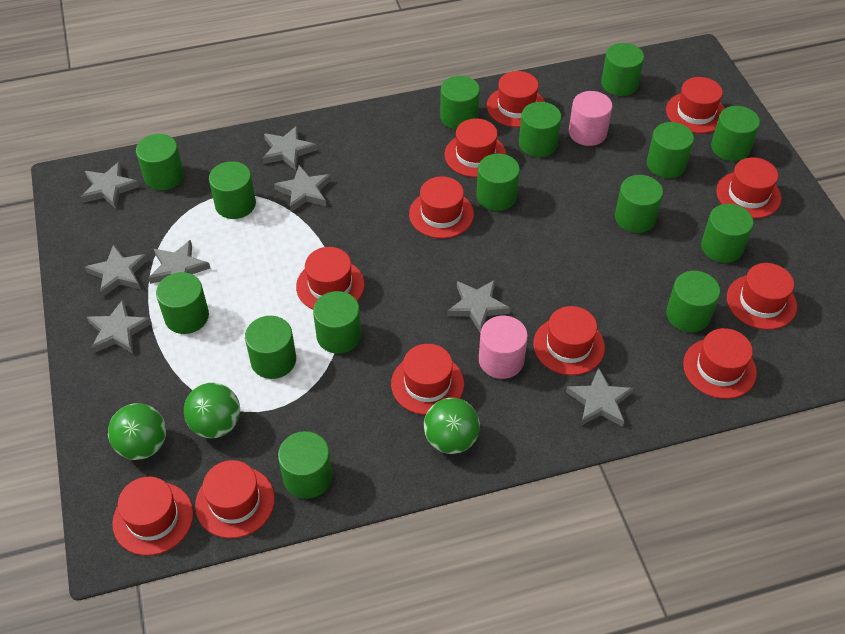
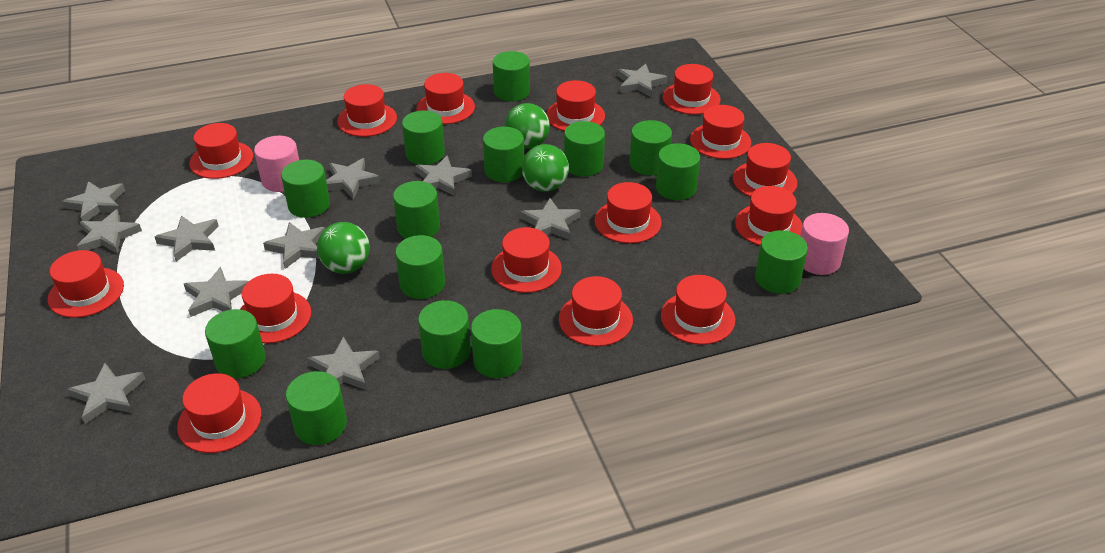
green cylinder: 15 -> 14
grey star: 8 -> 11
red hat: 12 -> 15

